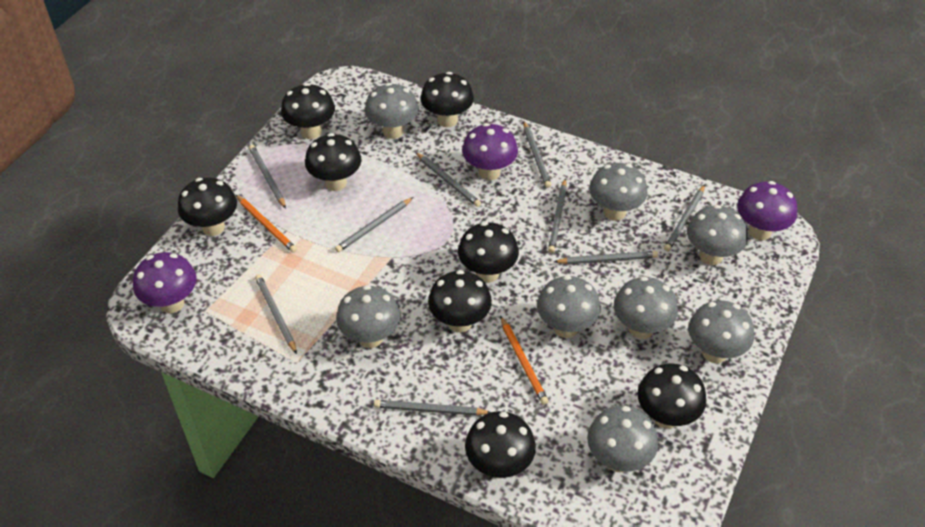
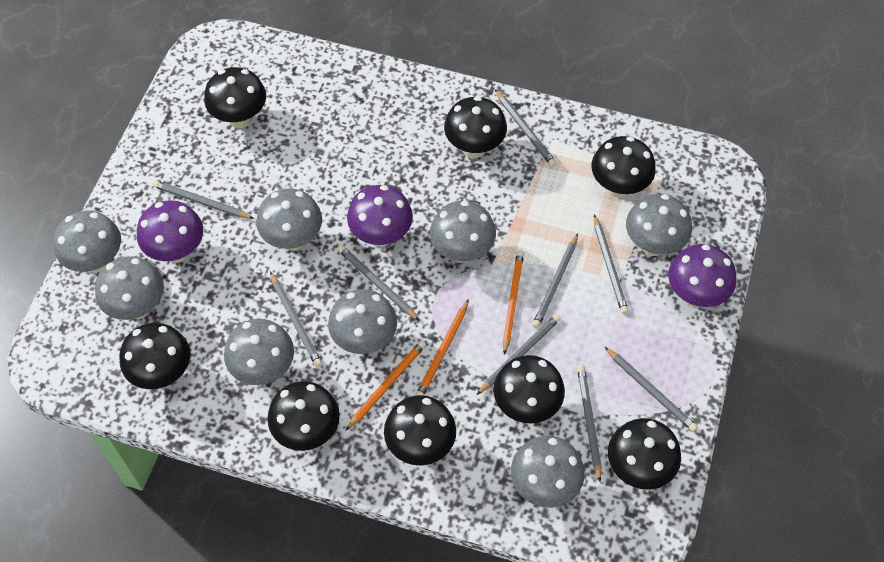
orange pencil: 2 -> 3

